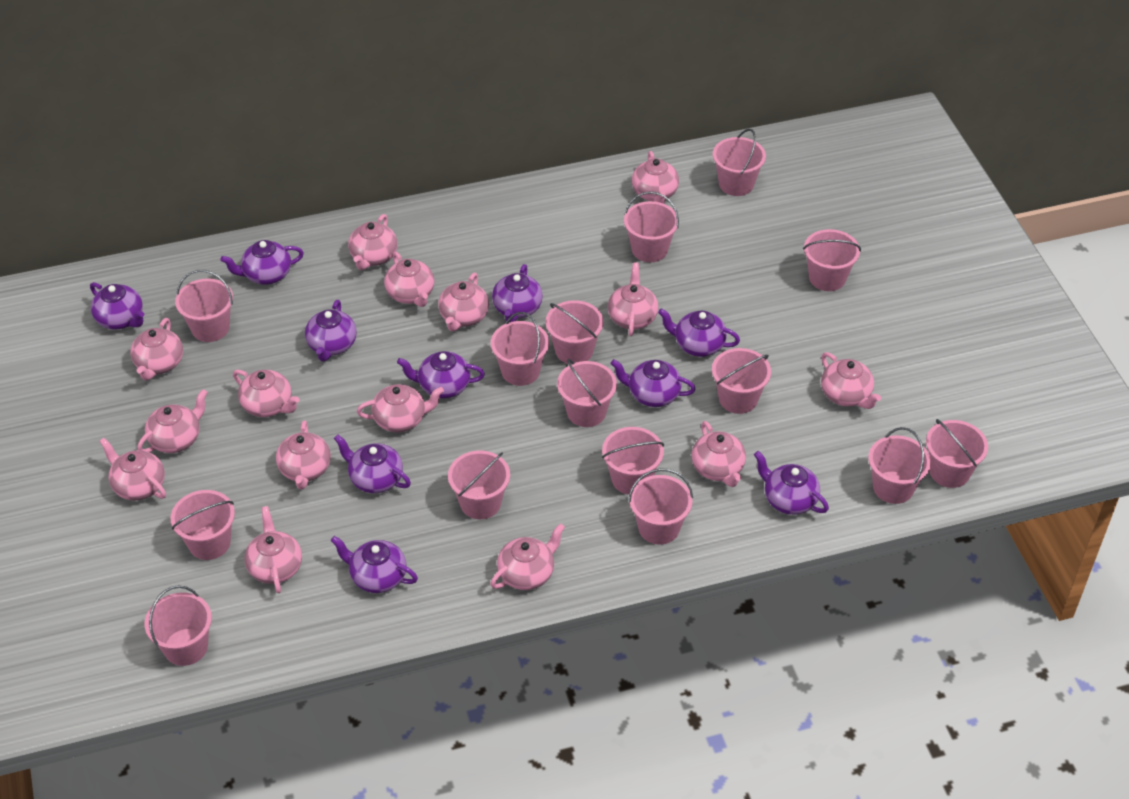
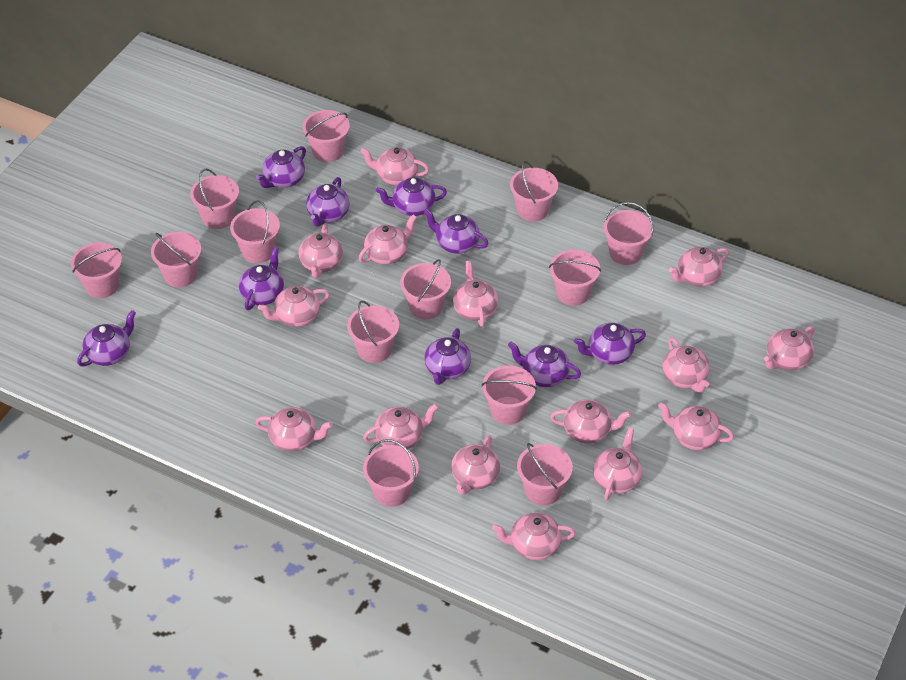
pink bucket: 15 -> 13
purple teapot: 10 -> 9

